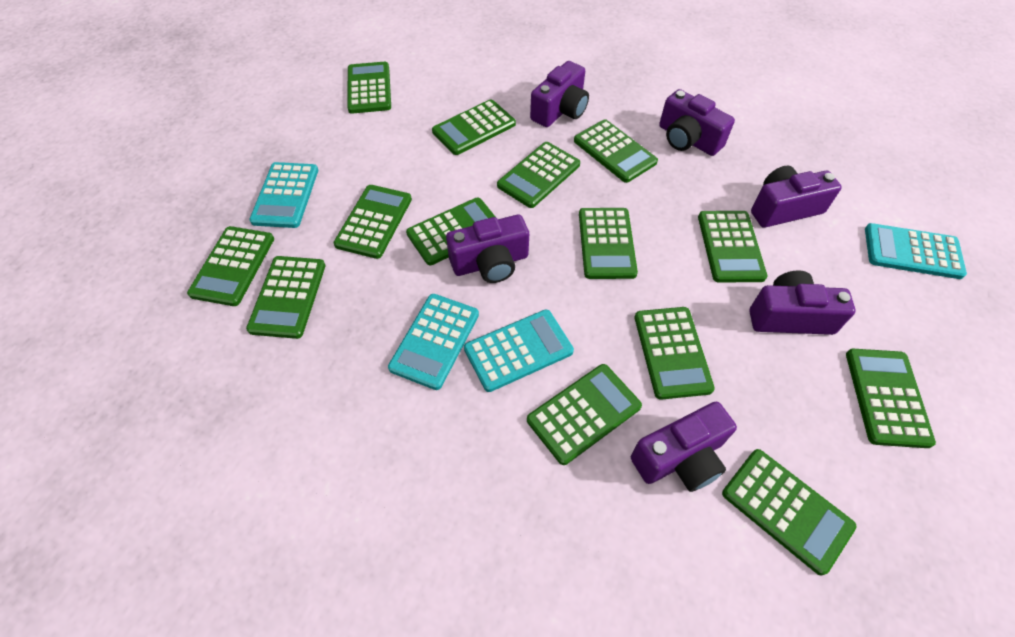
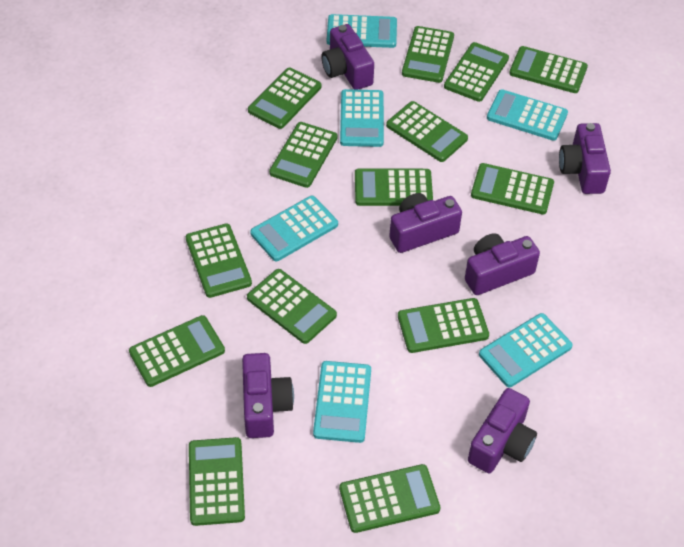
turquoise calculator: 4 -> 6

